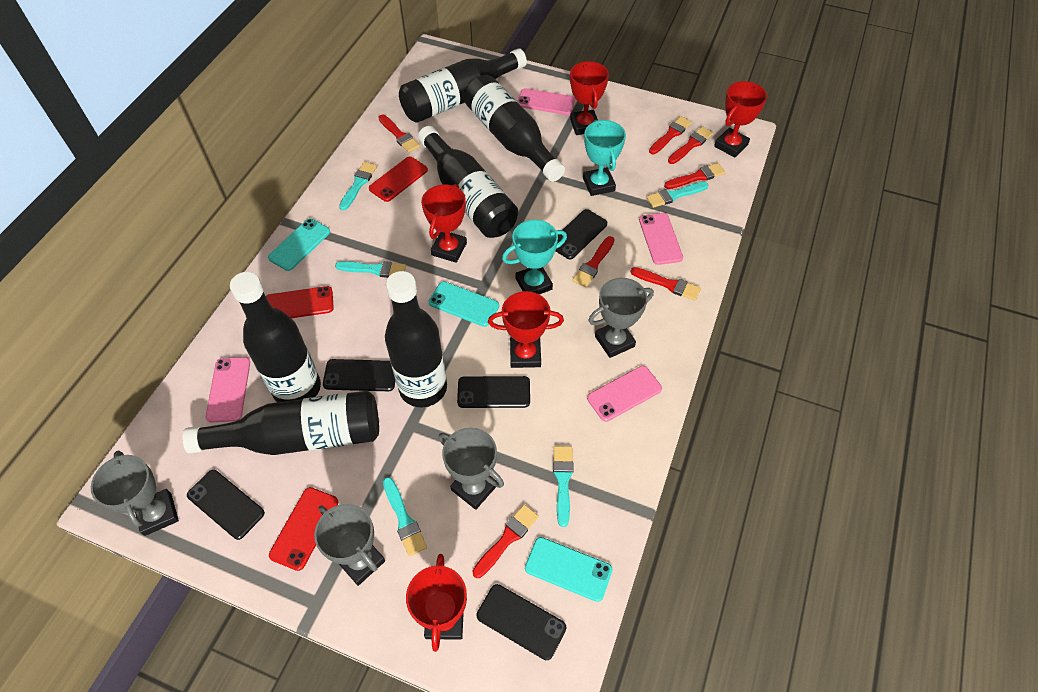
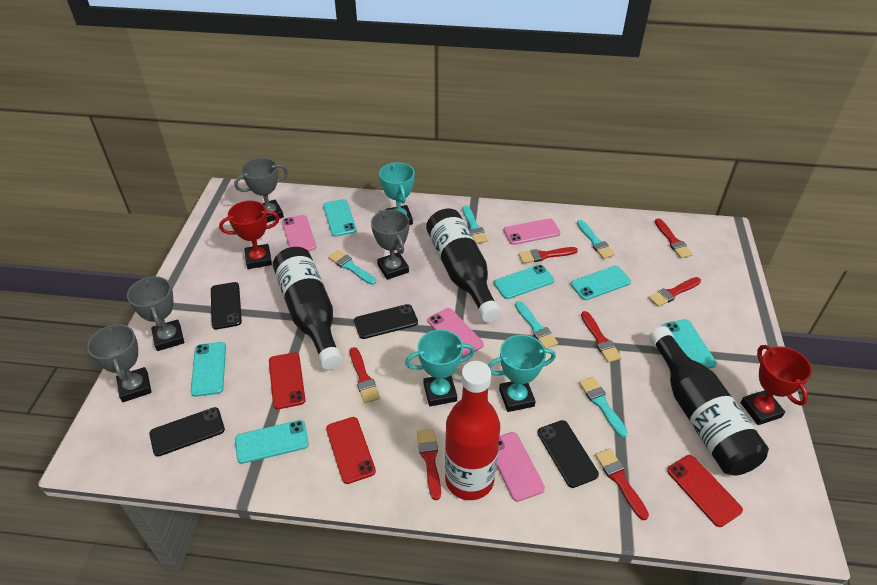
black bottle: 6 -> 3
black phone: 5 -> 4
red bottle: 0 -> 1
red trophy: 5 -> 2
turquoise phone: 3 -> 6
turquoise trophy: 2 -> 3

